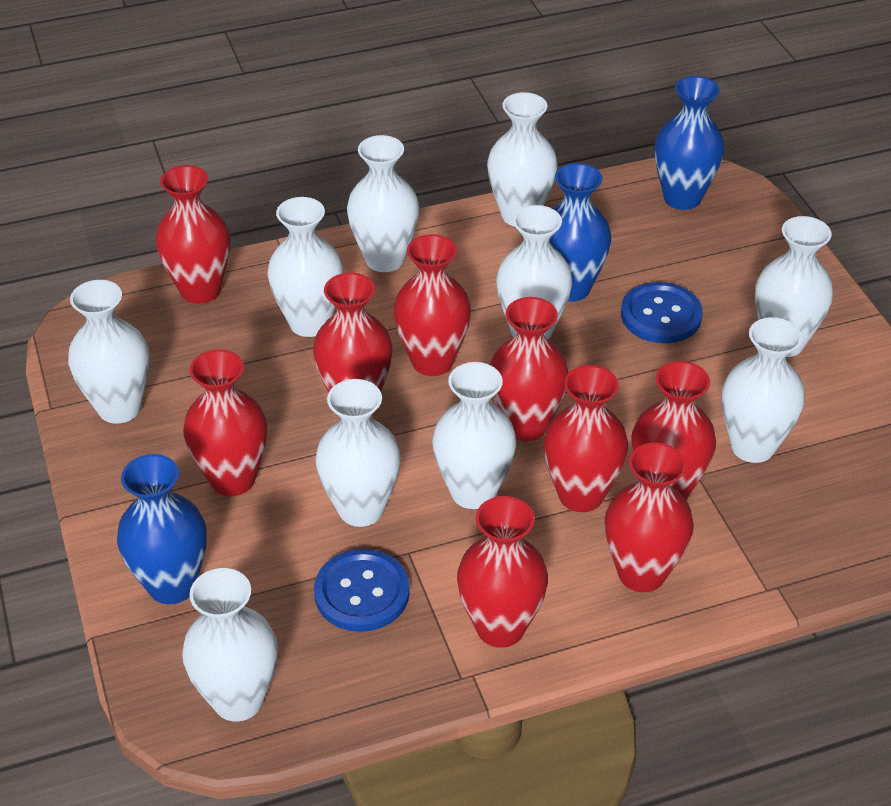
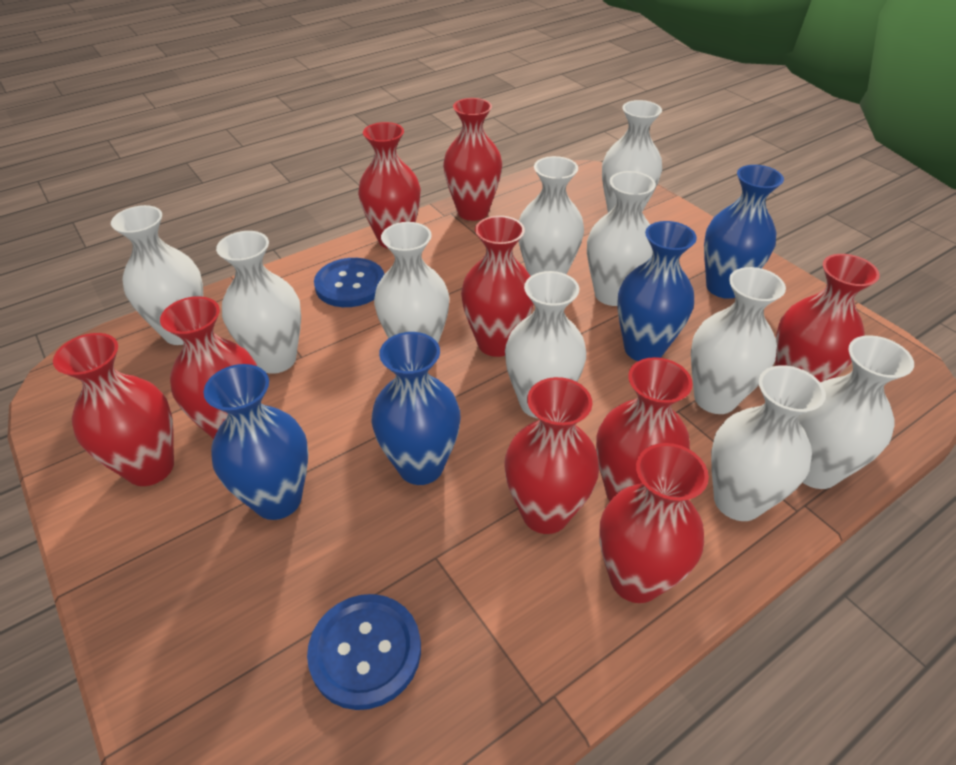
blue vase: 3 -> 4

